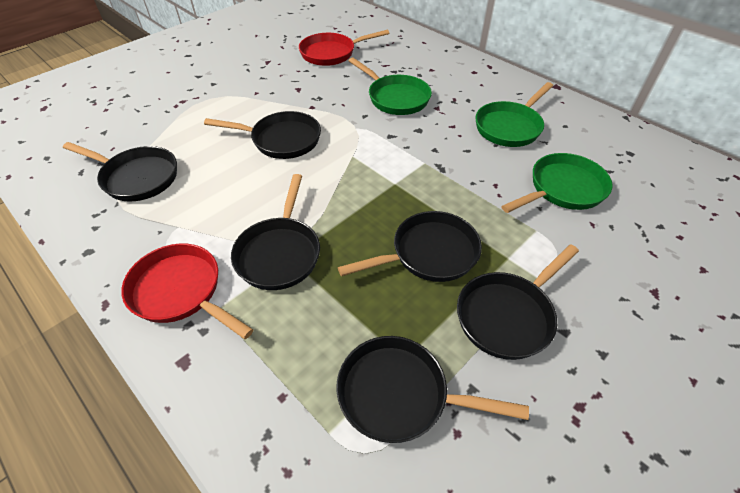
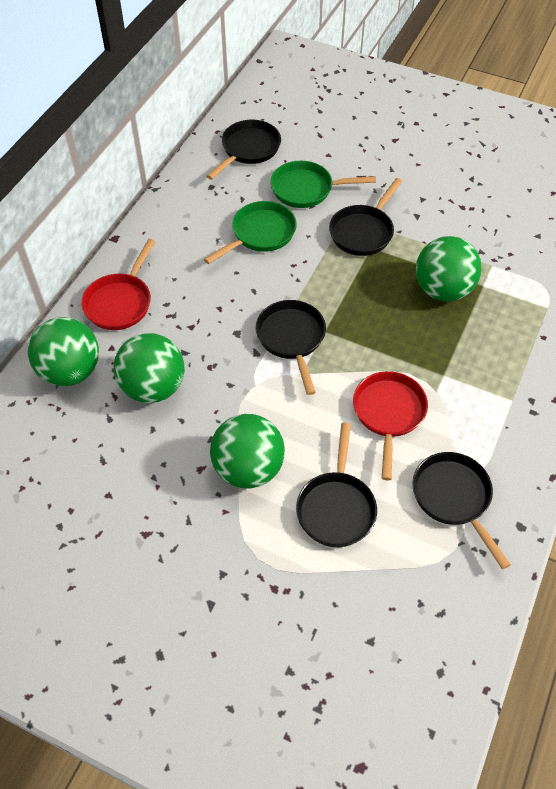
black pan: 6 -> 5
green ball: 0 -> 4
green pan: 3 -> 2

